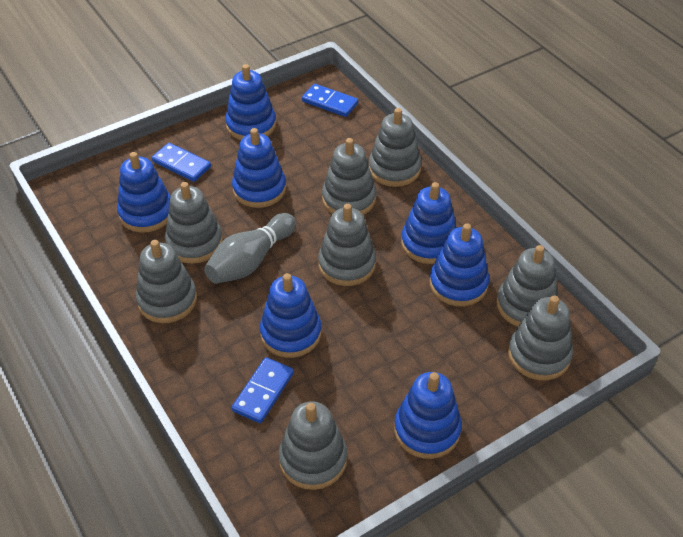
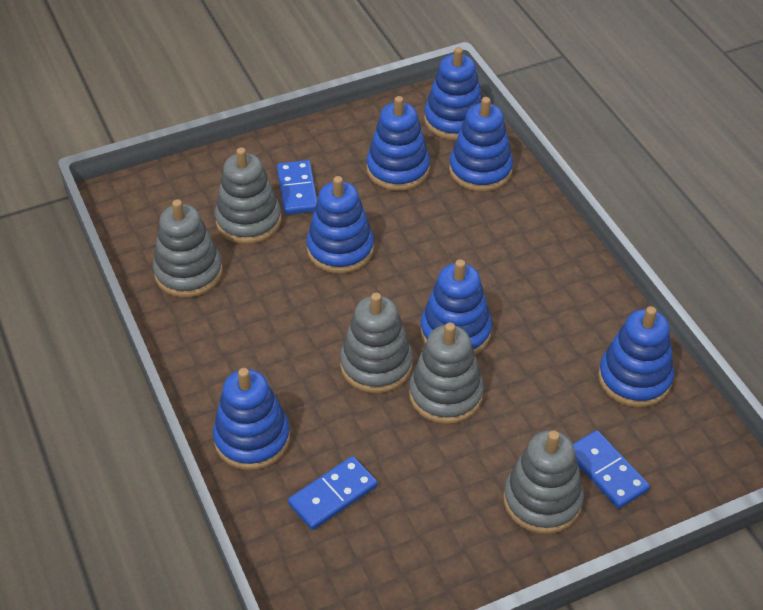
grey bowling pin: 1 -> 0
grey stacking toy: 8 -> 5

